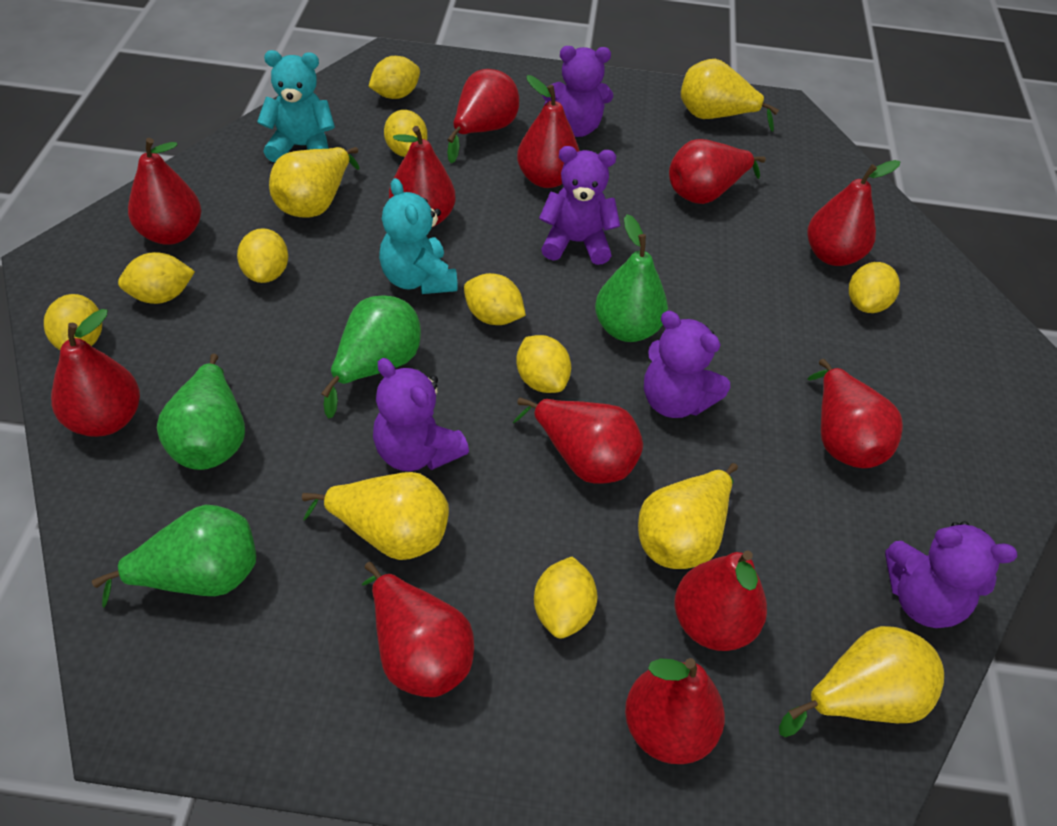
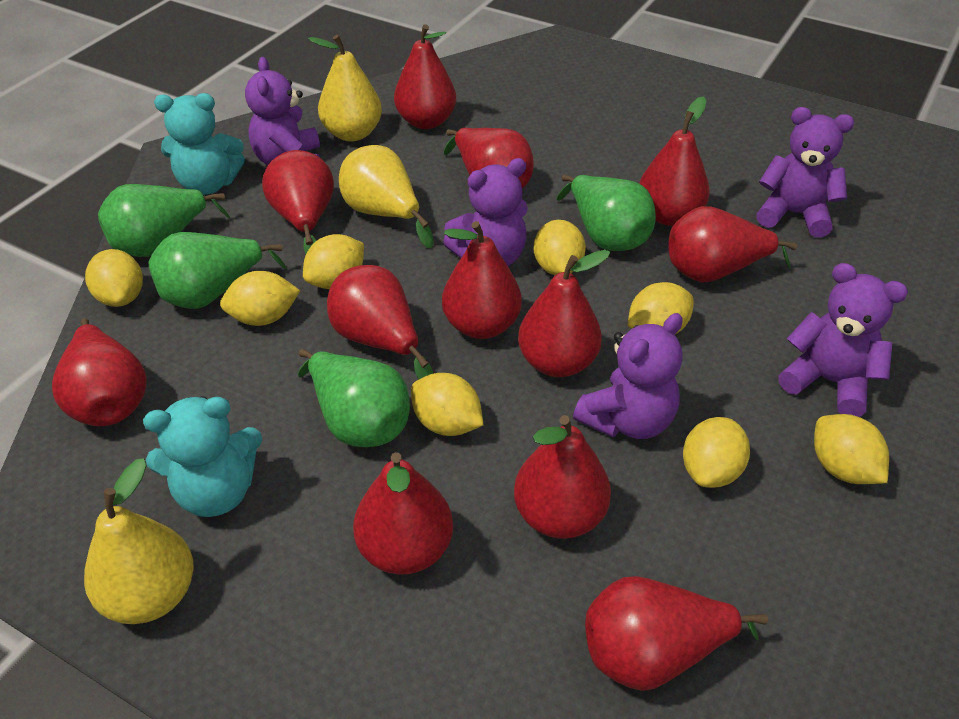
yellow lemon: 9 -> 8
yellow pear: 5 -> 3

